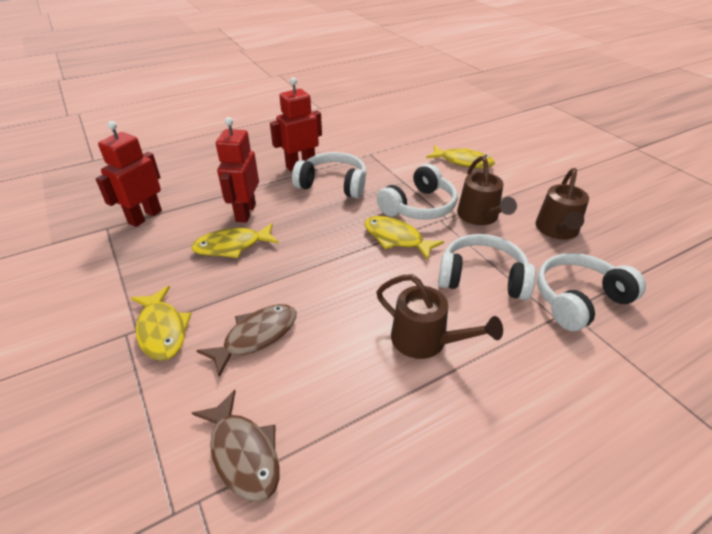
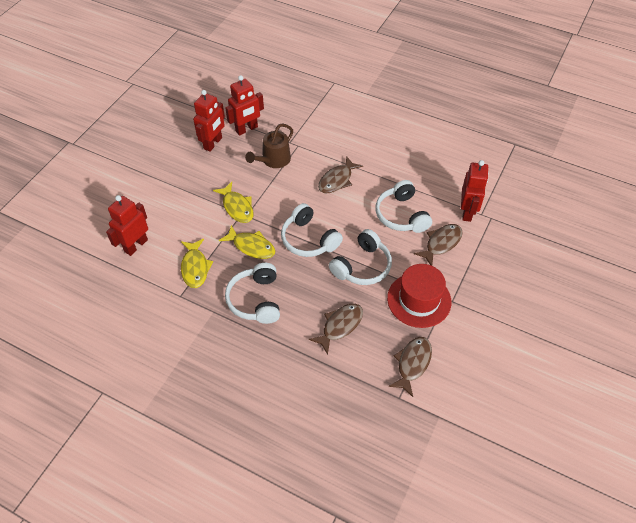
brown fish: 2 -> 4
brown watering can: 3 -> 1
red hat: 0 -> 1
red robot: 3 -> 4
yellow fish: 4 -> 3

